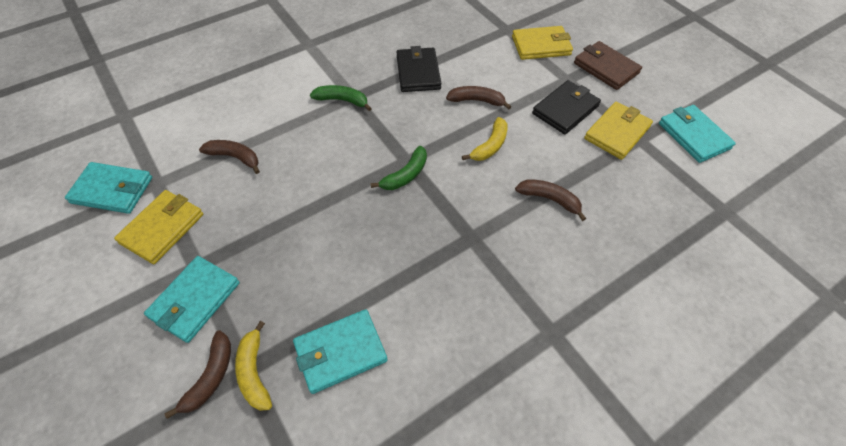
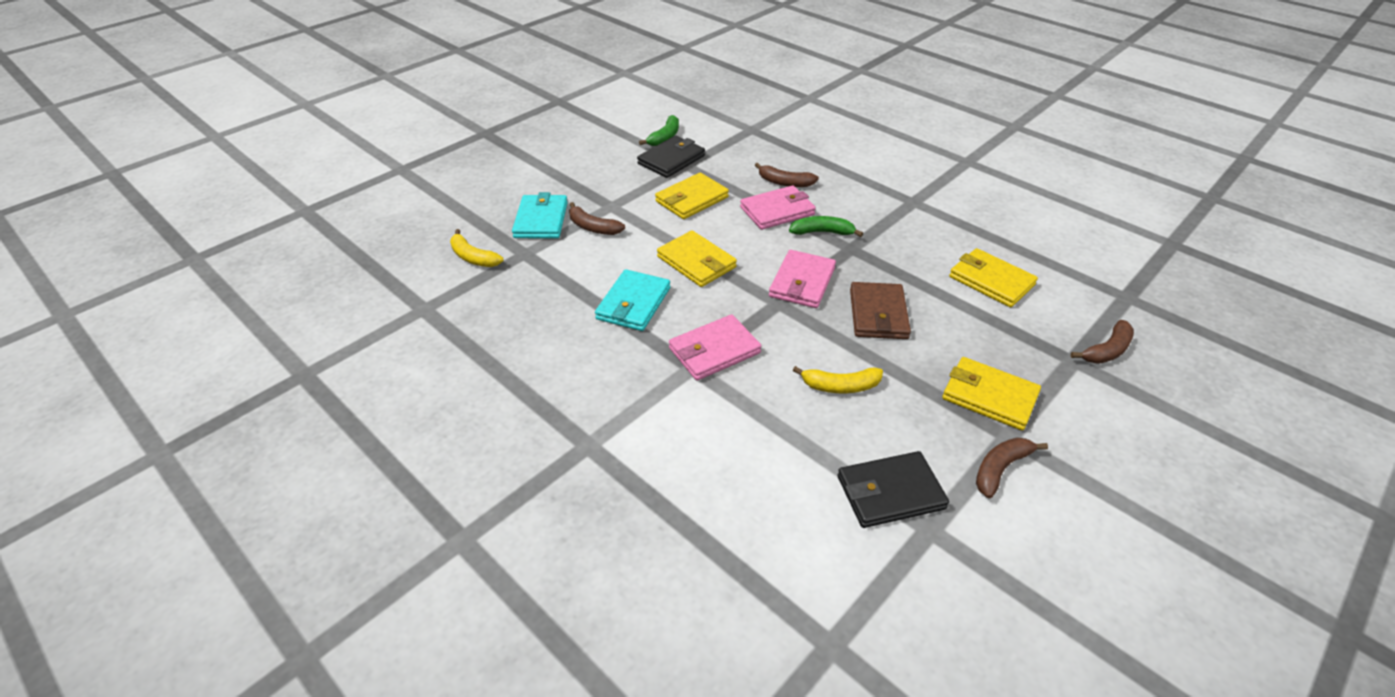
pink wallet: 0 -> 3
turquoise wallet: 4 -> 2
yellow wallet: 3 -> 4

